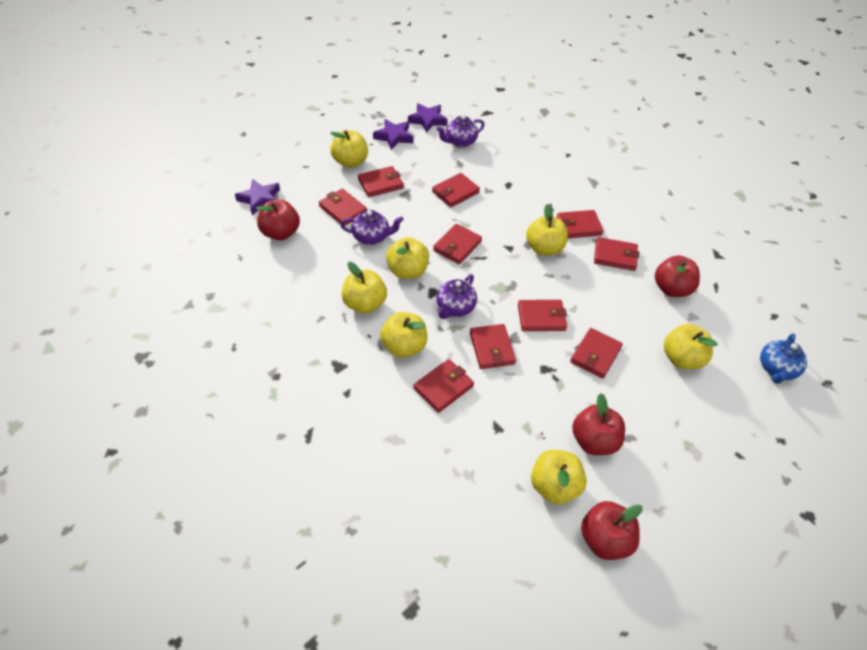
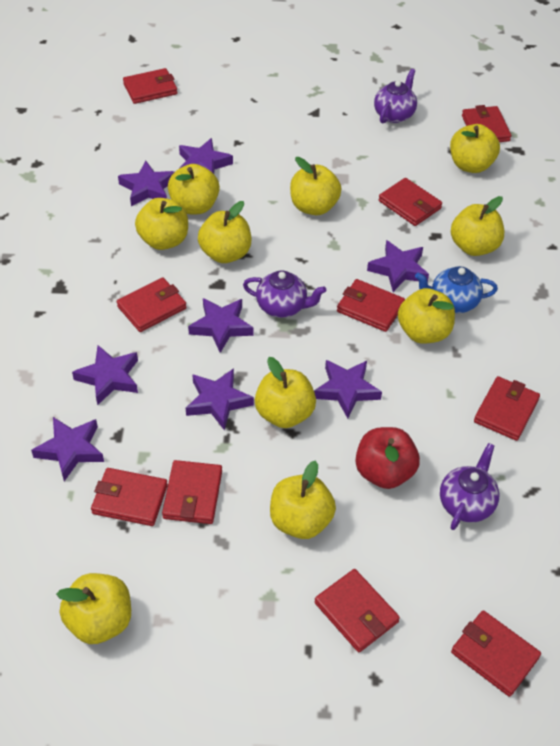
purple star: 3 -> 8
red apple: 4 -> 1
yellow apple: 7 -> 10

